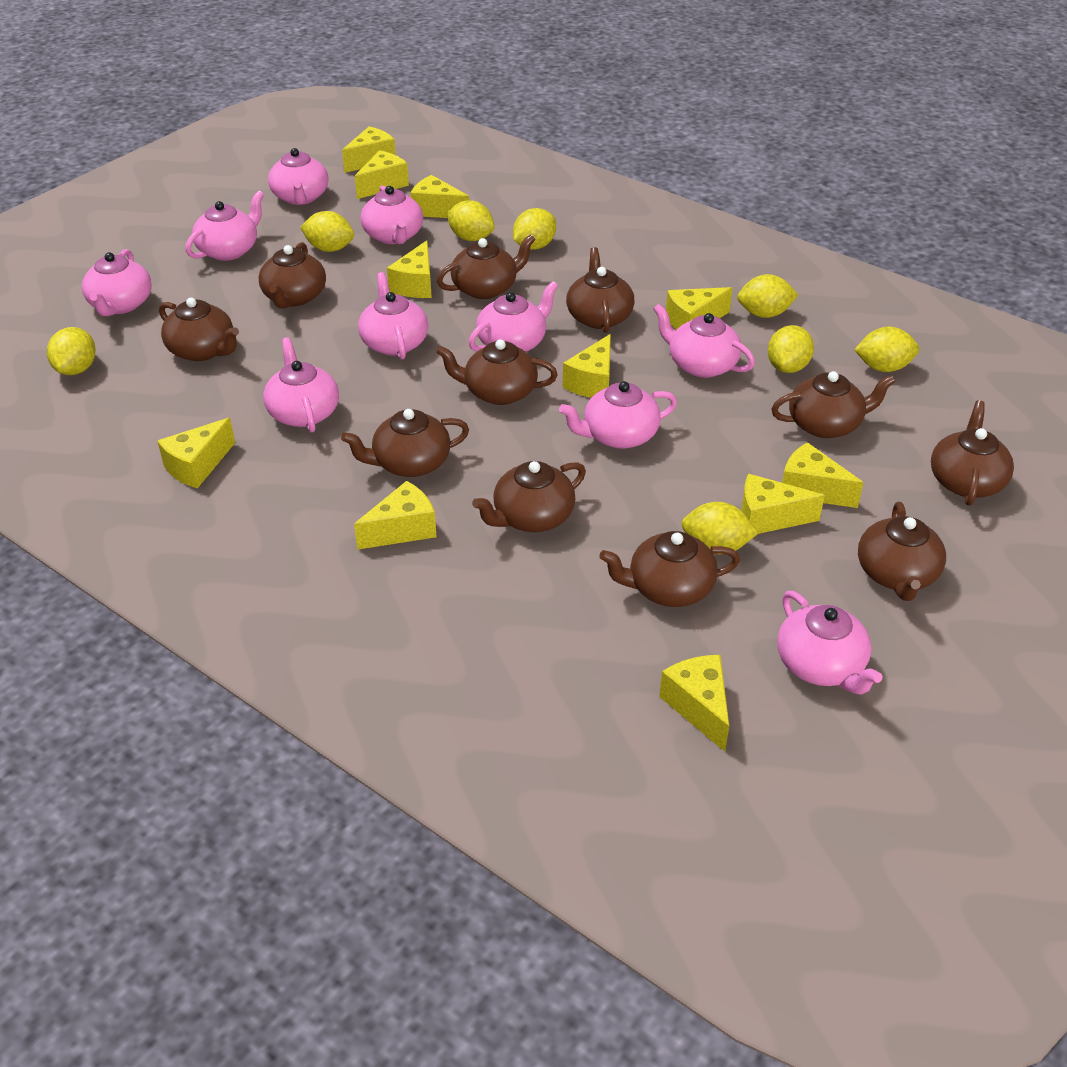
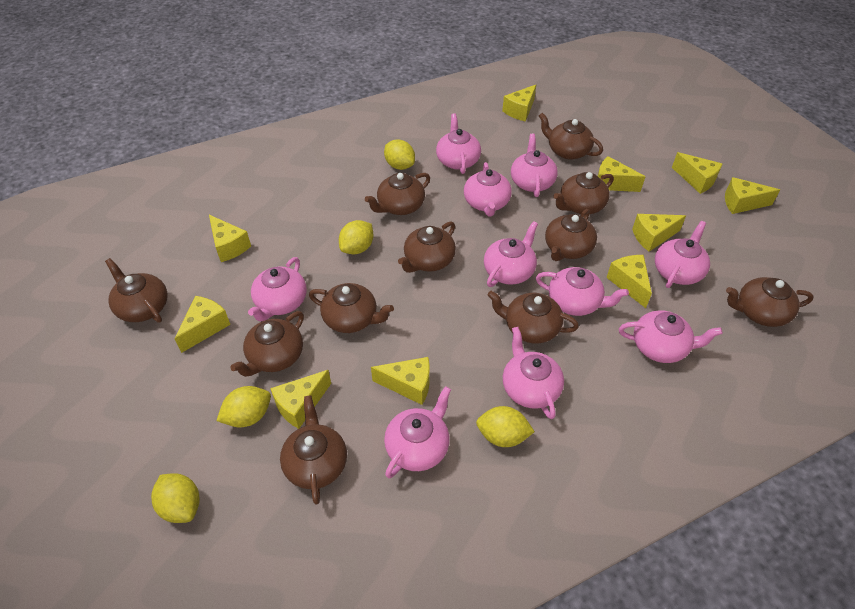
yellow cheese: 11 -> 10
yellow lemon: 8 -> 5

